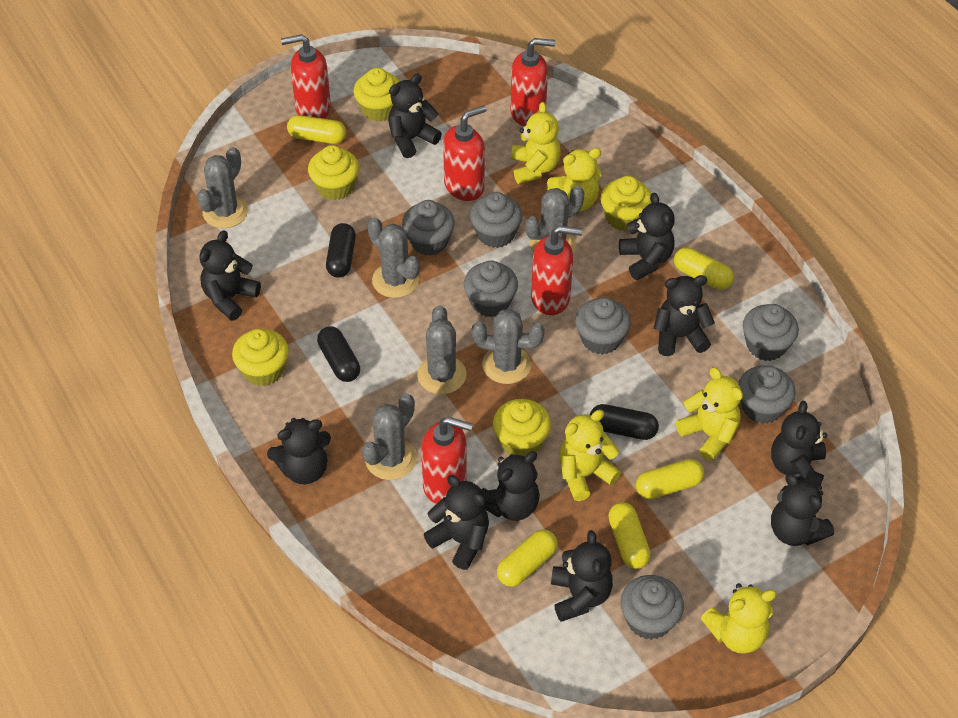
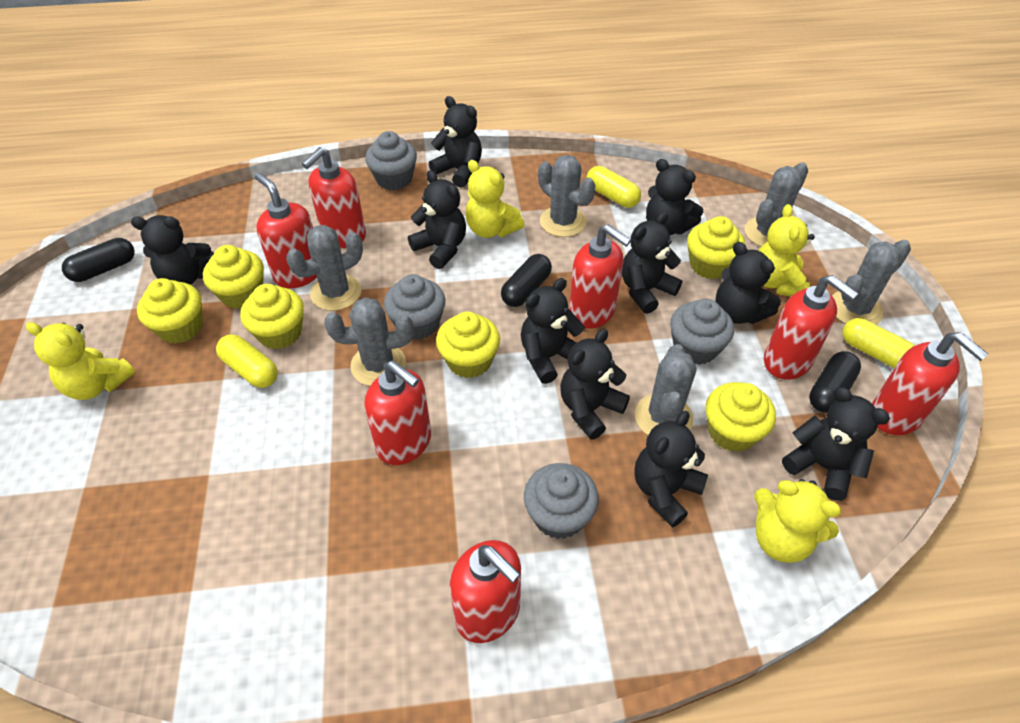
grey cupcake: 7 -> 4
red soap dispenser: 5 -> 7
yellow capsule: 5 -> 3
yellow cupcake: 5 -> 6
yellow teddy bear: 5 -> 4

